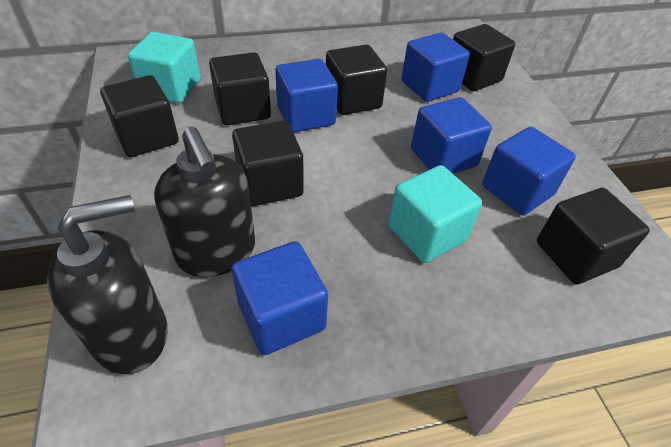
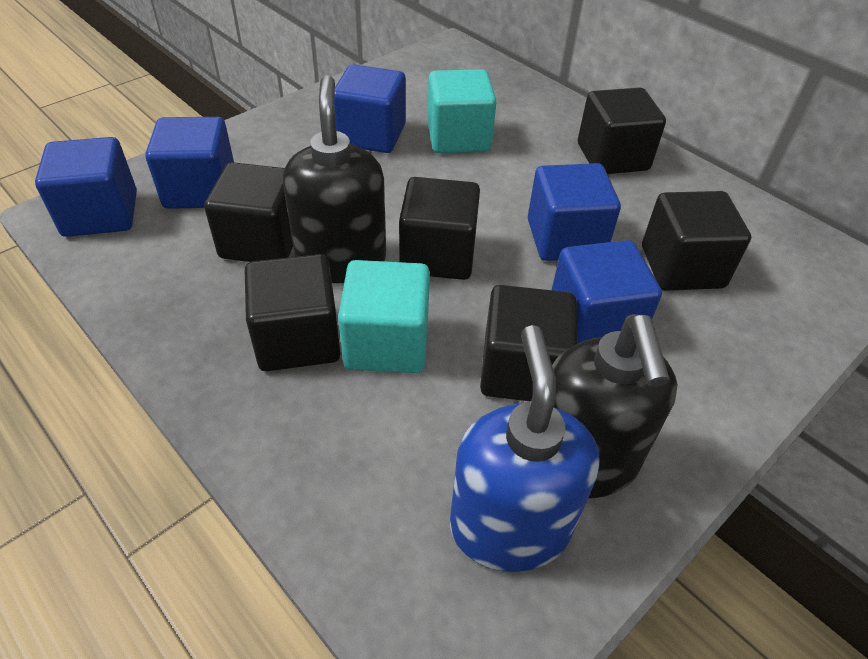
blue soap dispenser: 0 -> 1

